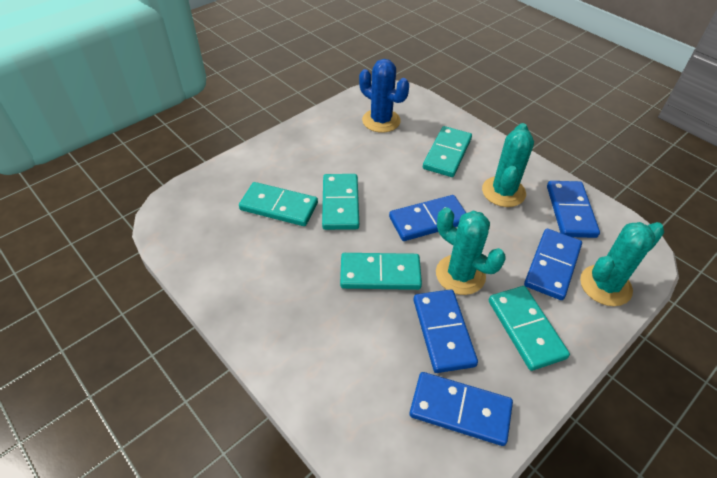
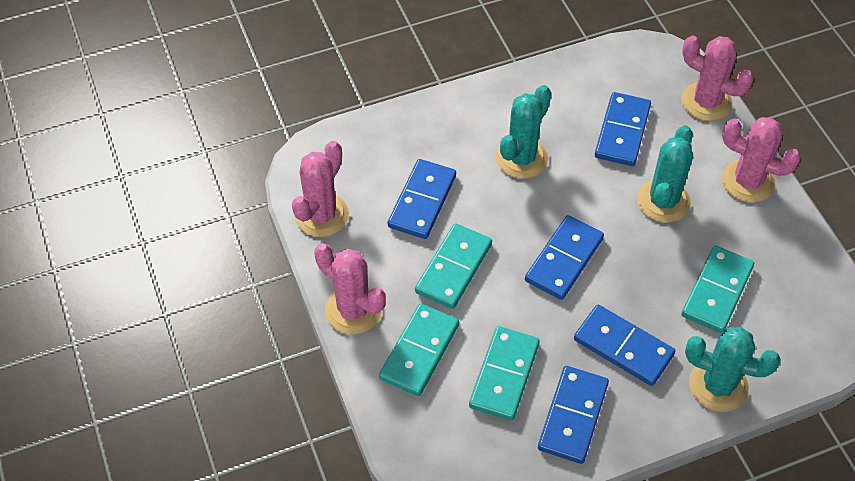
blue cactus: 1 -> 0
pink cactus: 0 -> 4
turquoise domino: 5 -> 4

